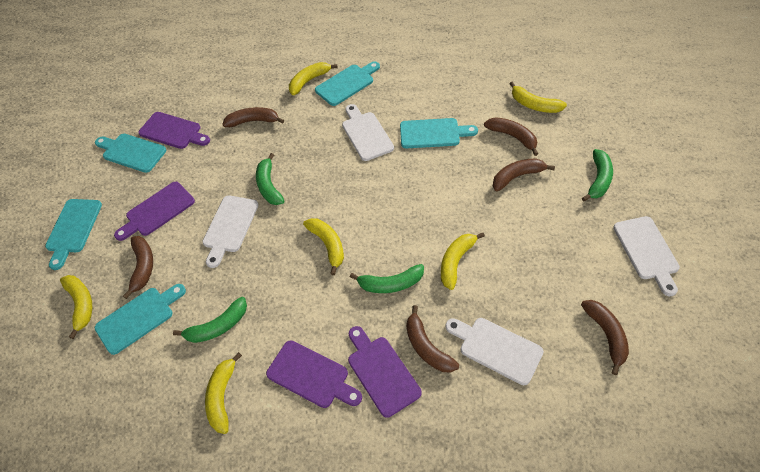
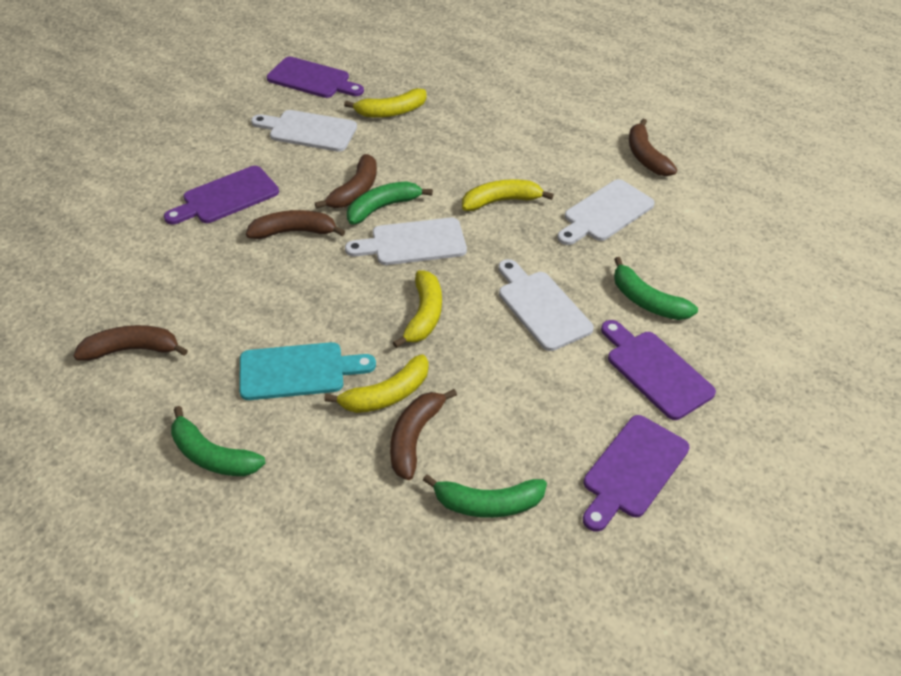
brown banana: 6 -> 5
turquoise cutting board: 5 -> 1
yellow banana: 6 -> 4

